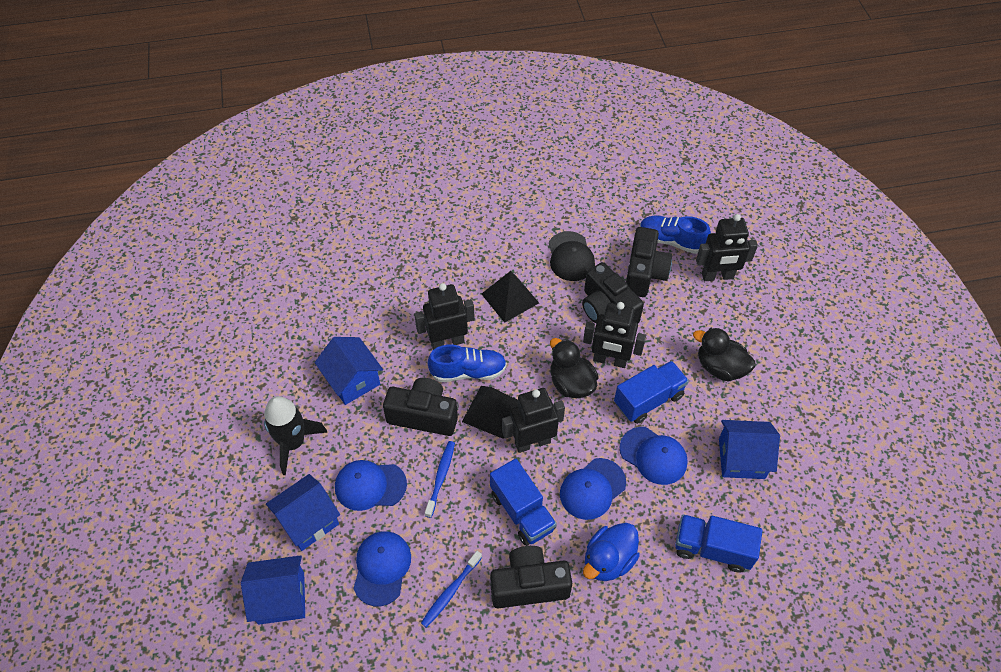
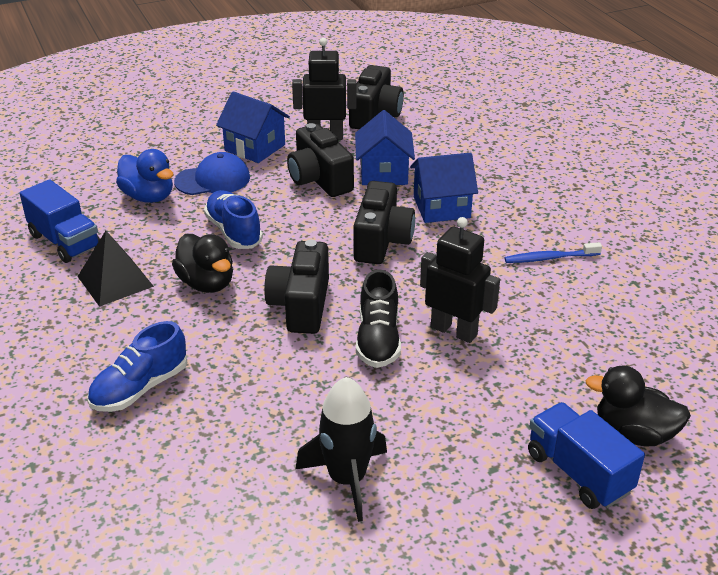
black cap: 1 -> 0
black pyramid: 2 -> 1
black robot: 4 -> 2
black shoe: 0 -> 1
blue cap: 4 -> 1
blue house: 4 -> 3
blue toothbrush: 2 -> 1
blue truck: 3 -> 2

